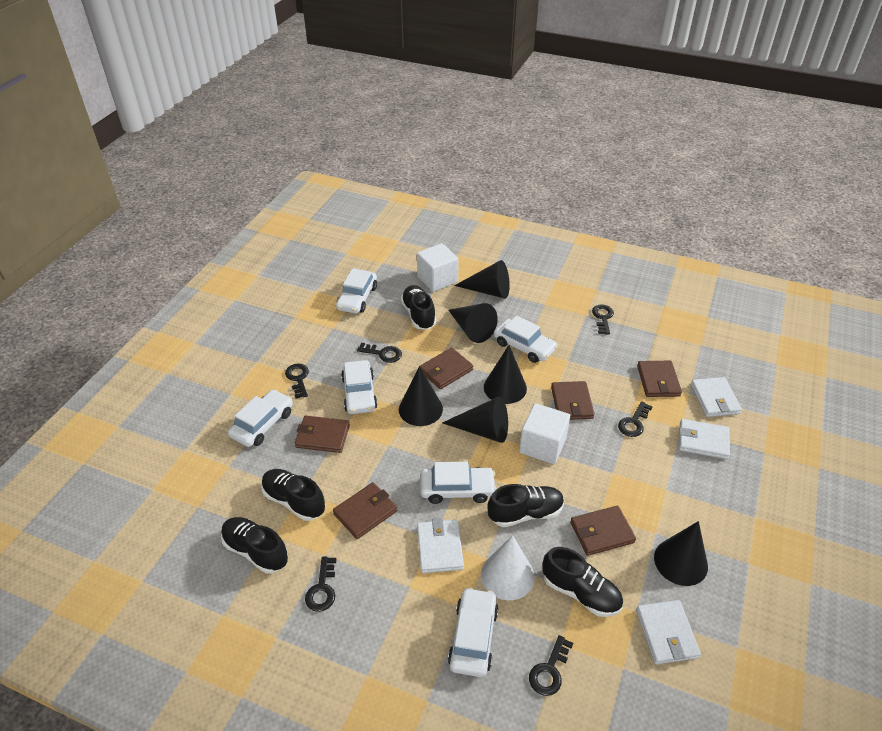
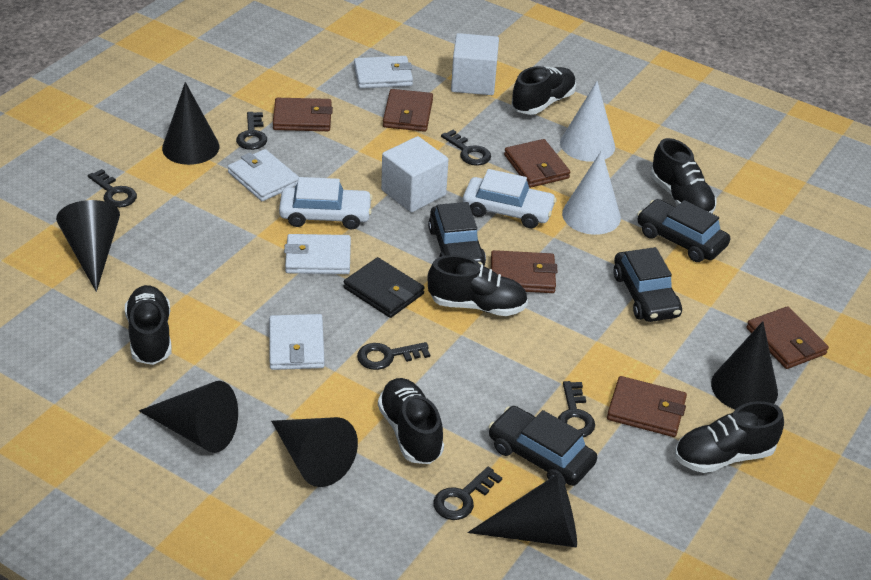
black car: 0 -> 4
black shoe: 5 -> 6
black wallet: 0 -> 1
white car: 6 -> 2
white cone: 1 -> 2

